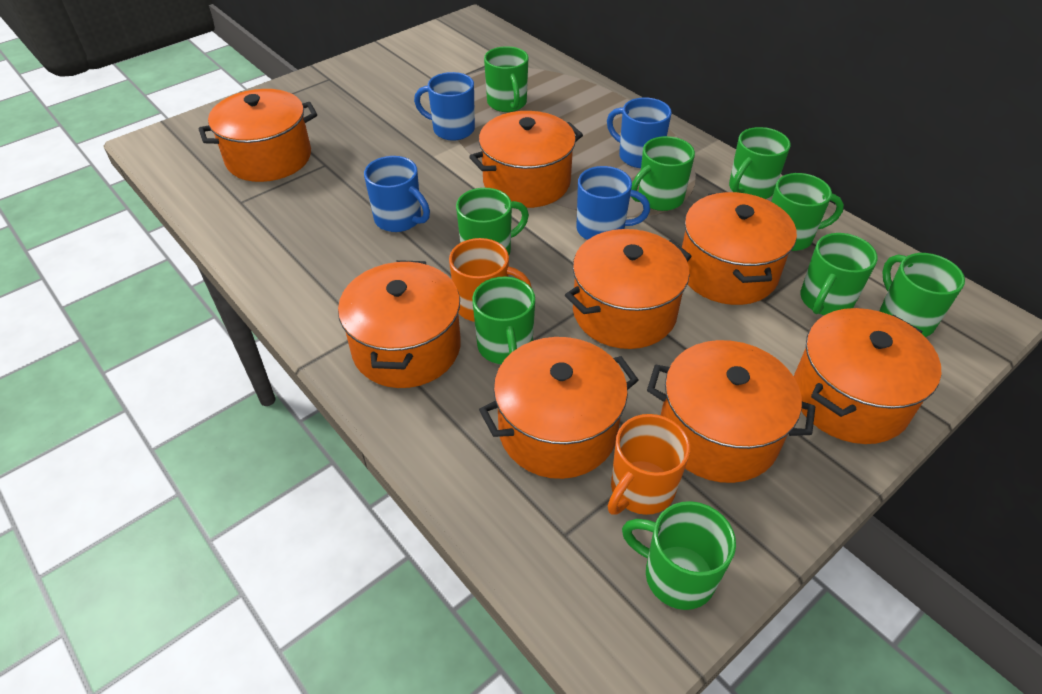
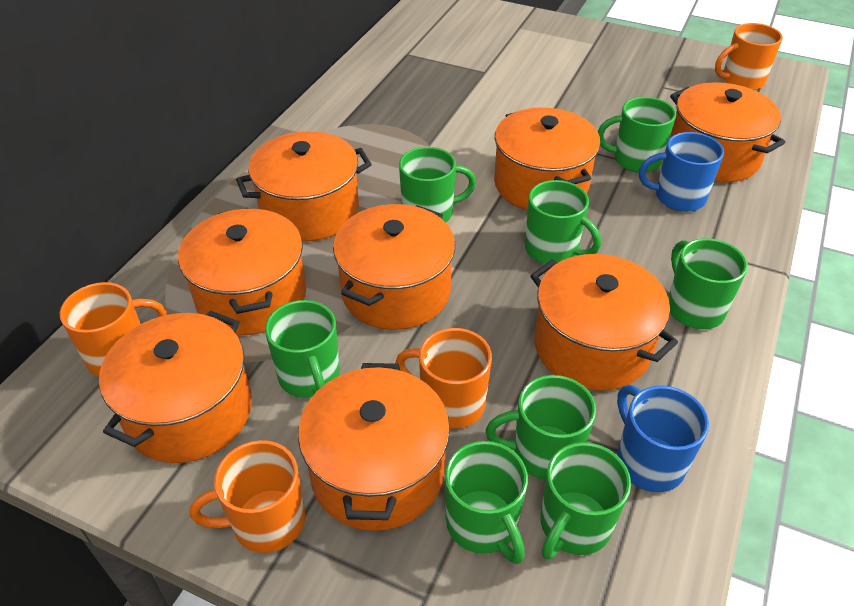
blue mug: 4 -> 2
green mug: 9 -> 8
orange mug: 2 -> 4

